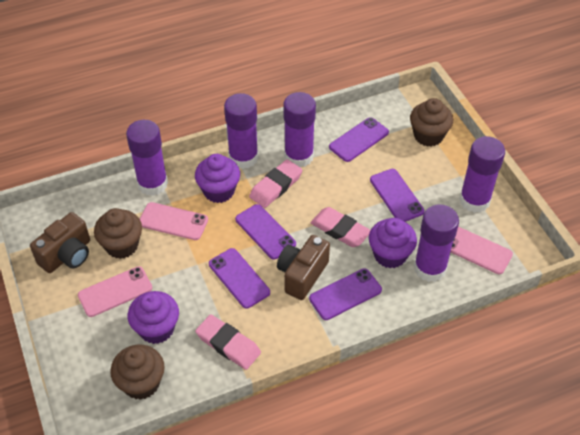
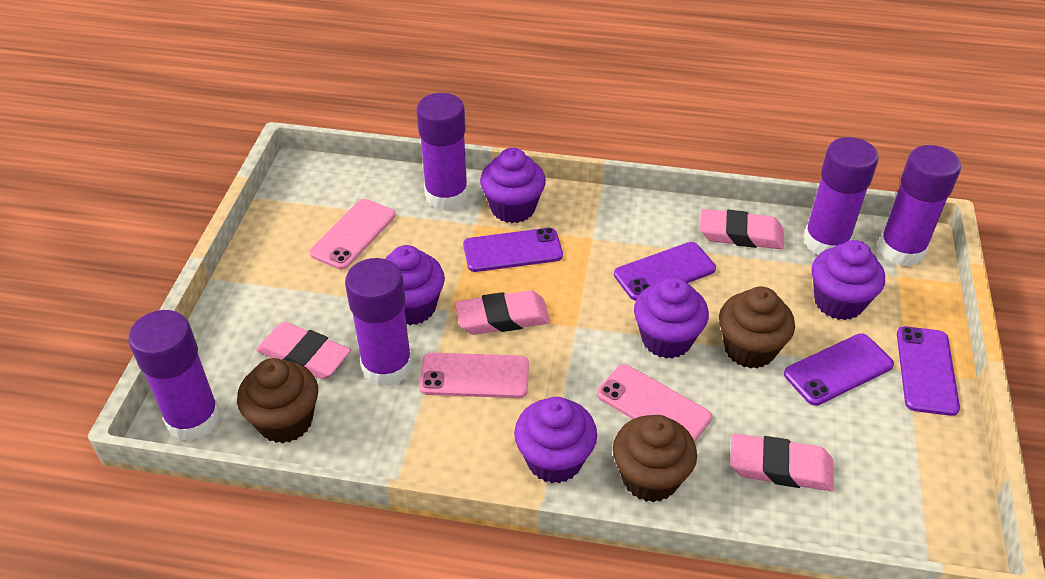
brown camera: 2 -> 0
pink eraser: 3 -> 4
purple cupcake: 3 -> 5
purple phone: 5 -> 4

